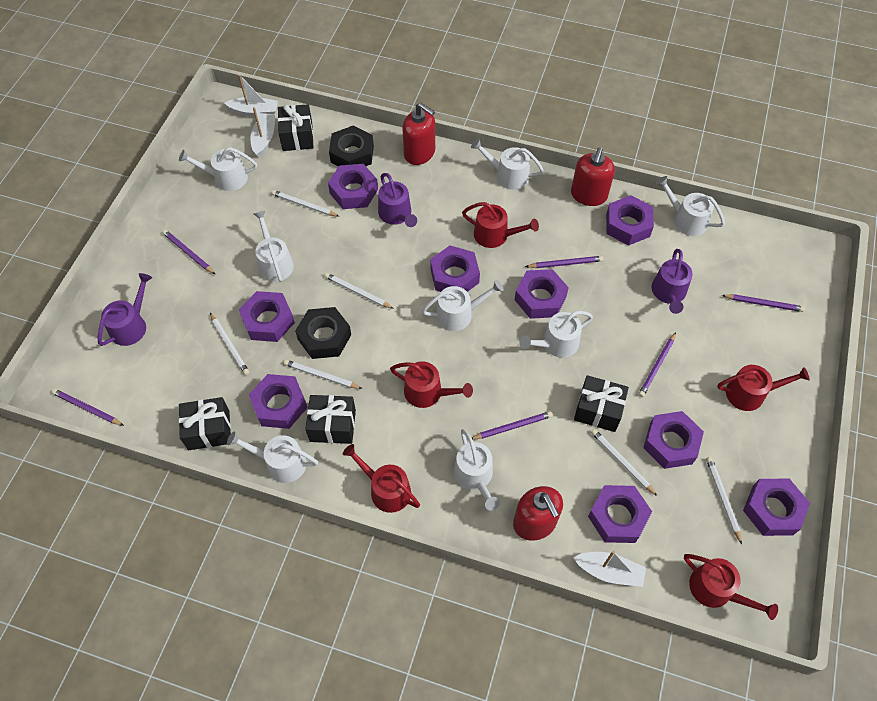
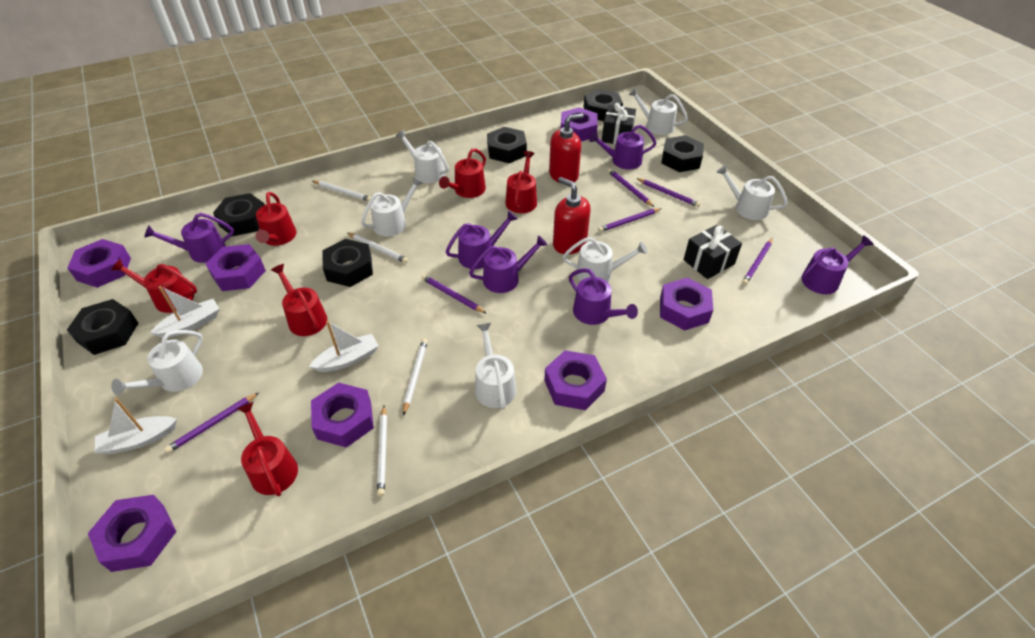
black gift: 4 -> 2
black nut: 2 -> 6
purple nut: 9 -> 7
purple watering can: 3 -> 6
red soap dispenser: 3 -> 2
red watering can: 5 -> 6
white pencil: 6 -> 4
white watering can: 8 -> 7

